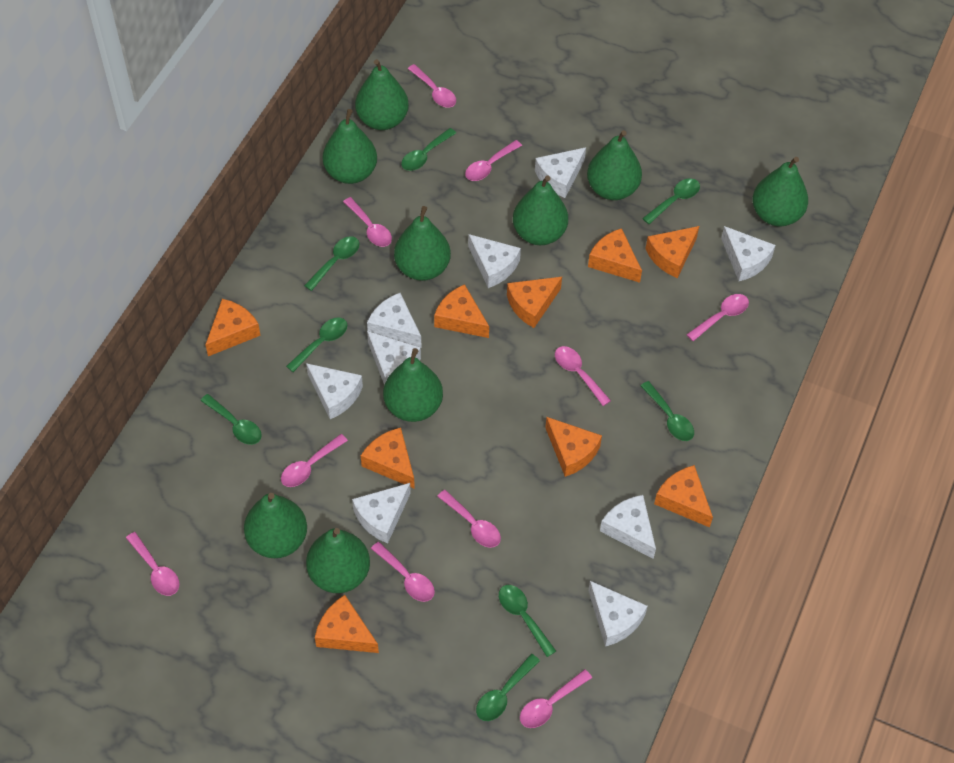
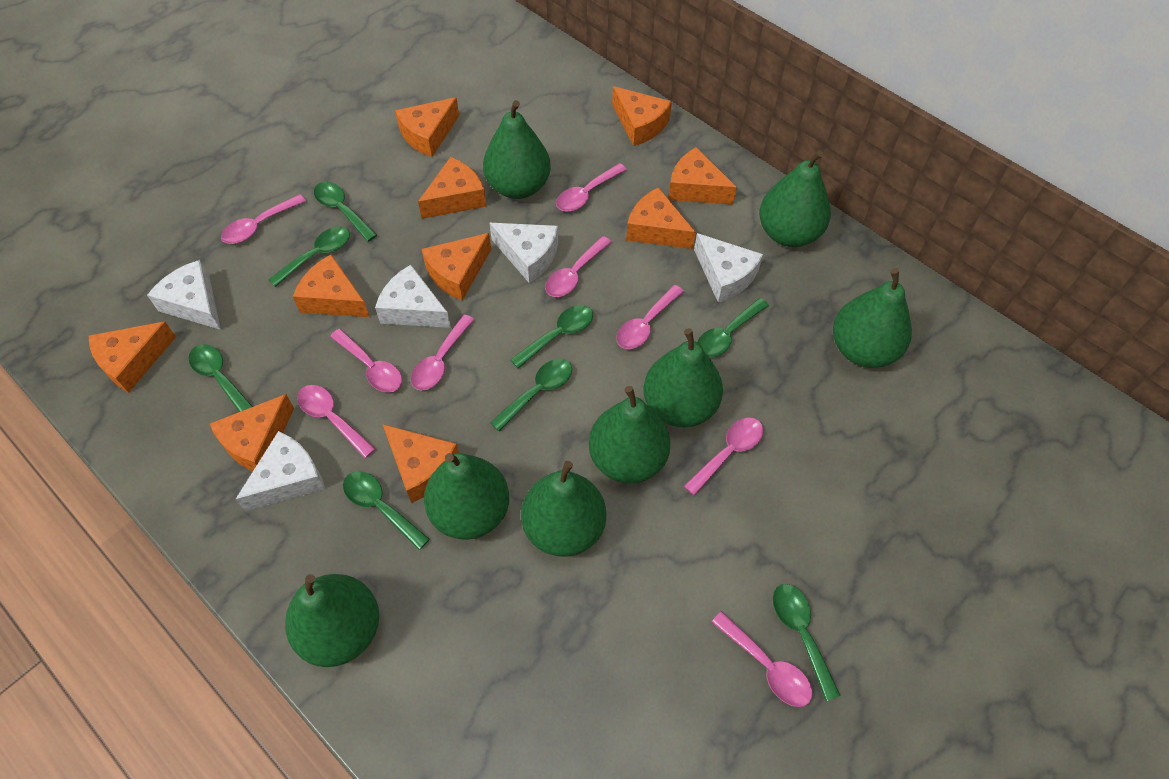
green pear: 9 -> 8
orange cheese: 9 -> 10
pink spoon: 10 -> 9
white cheese: 9 -> 5

